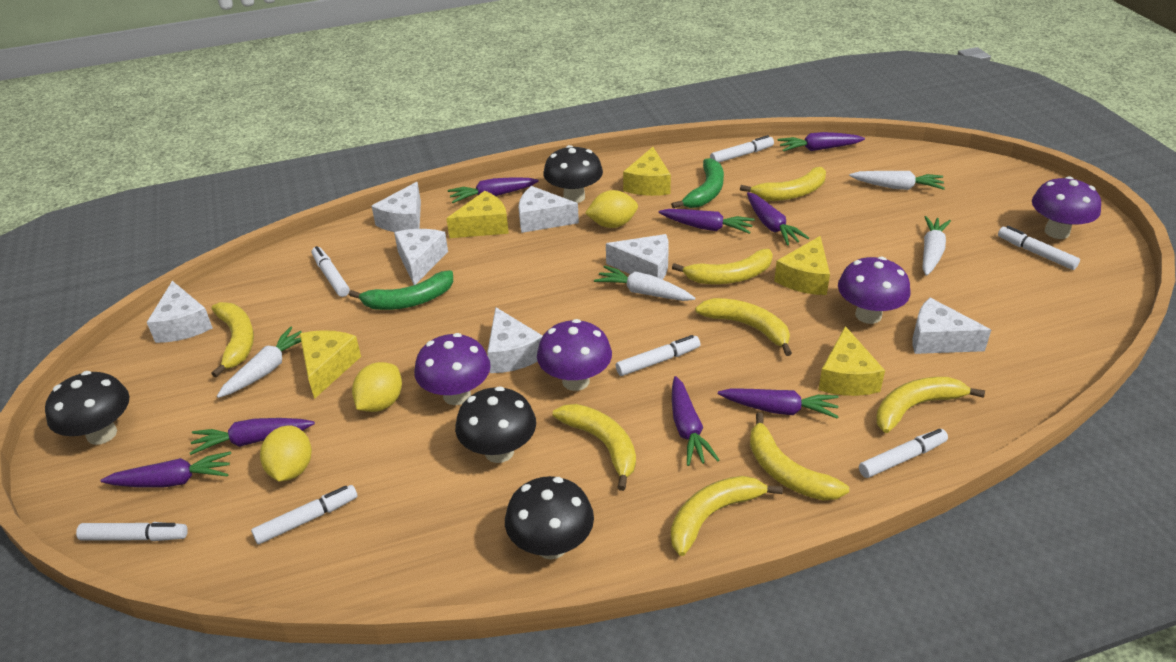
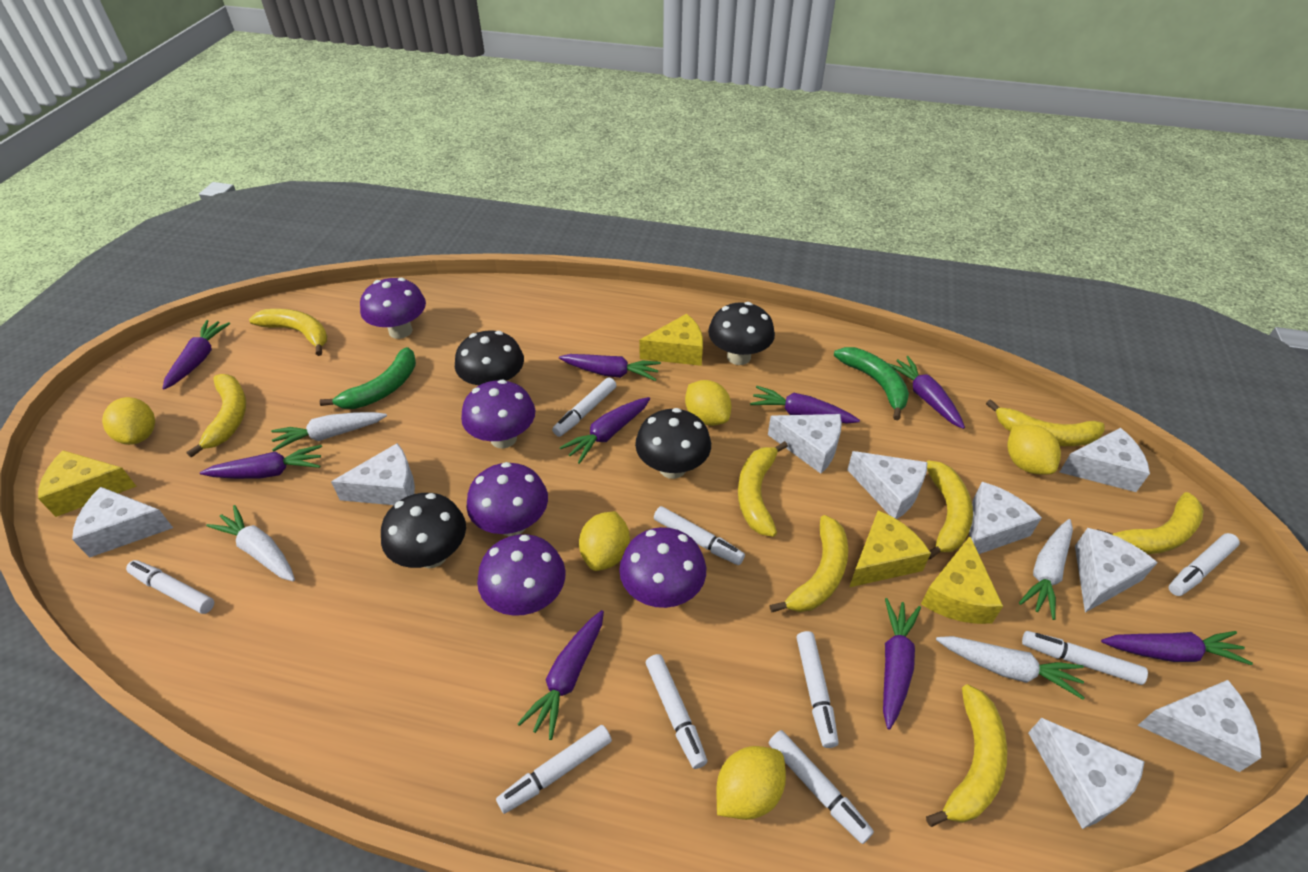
purple carrot: 8 -> 9
purple mushroom: 4 -> 5
white cheese: 7 -> 9
white marker: 7 -> 9
yellow cheese: 5 -> 4
yellow lemon: 3 -> 5

